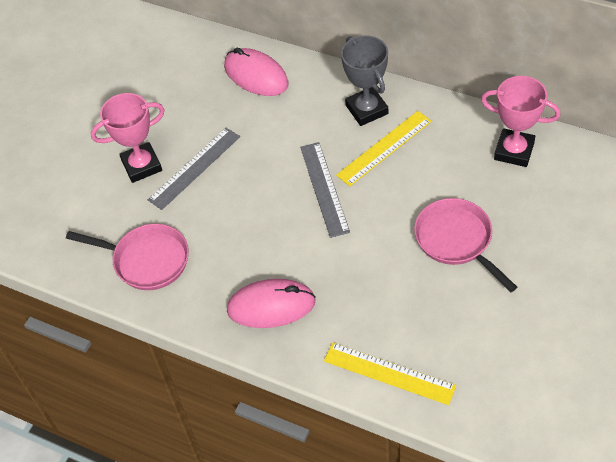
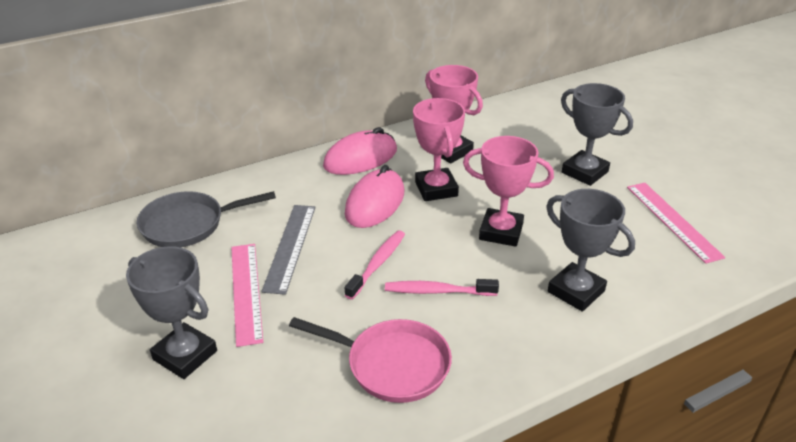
grey pan: 0 -> 1
grey ruler: 2 -> 1
grey trophy: 1 -> 3
pink pan: 2 -> 1
pink ruler: 0 -> 2
pink toothbrush: 0 -> 2
pink trophy: 2 -> 3
yellow ruler: 2 -> 0

